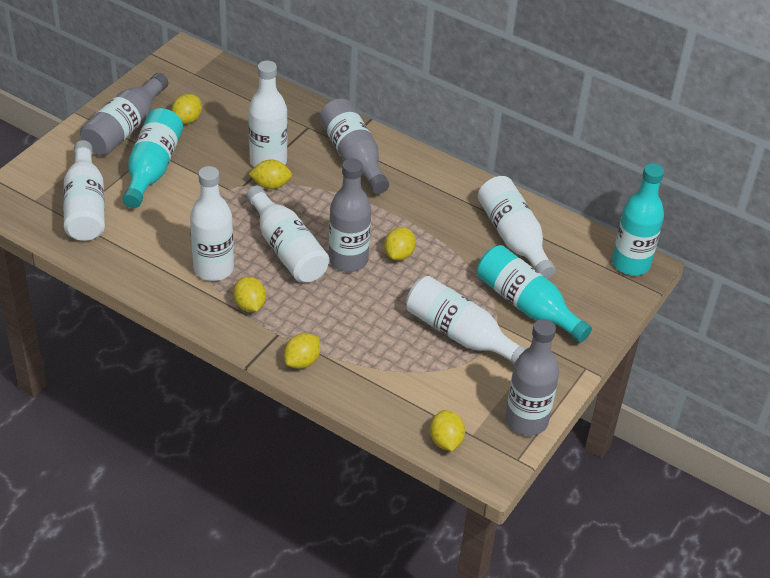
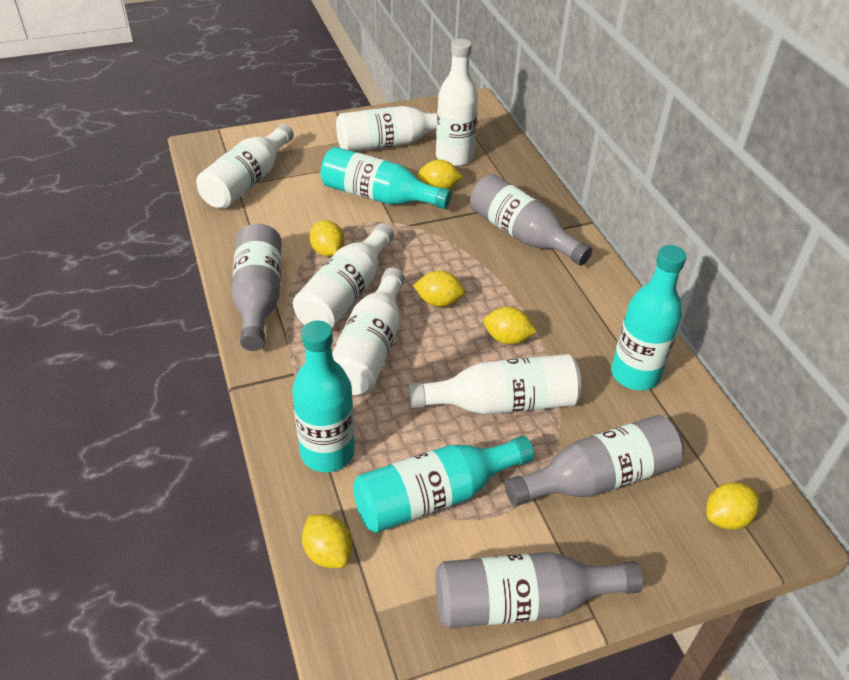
turquoise bottle: 3 -> 4

